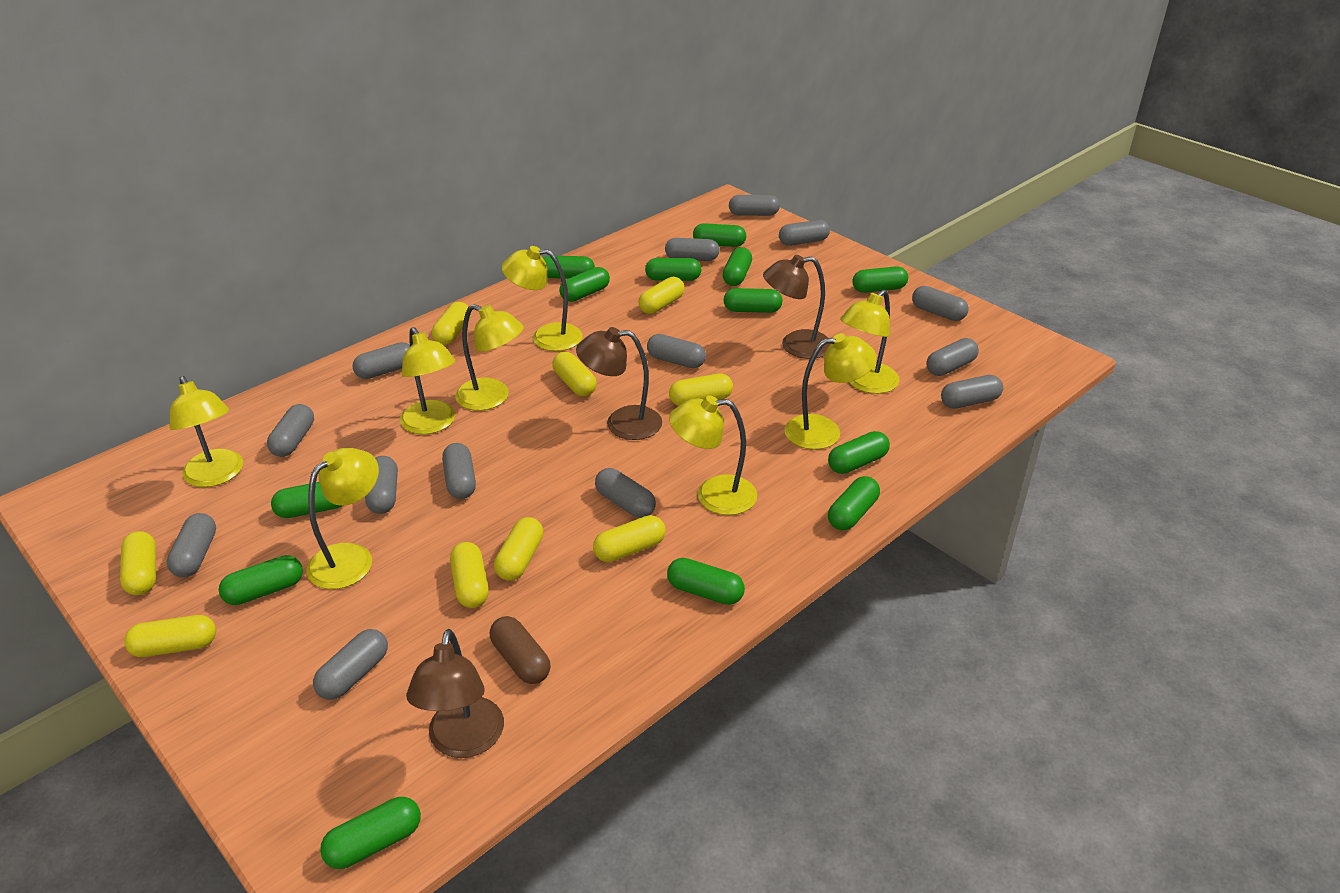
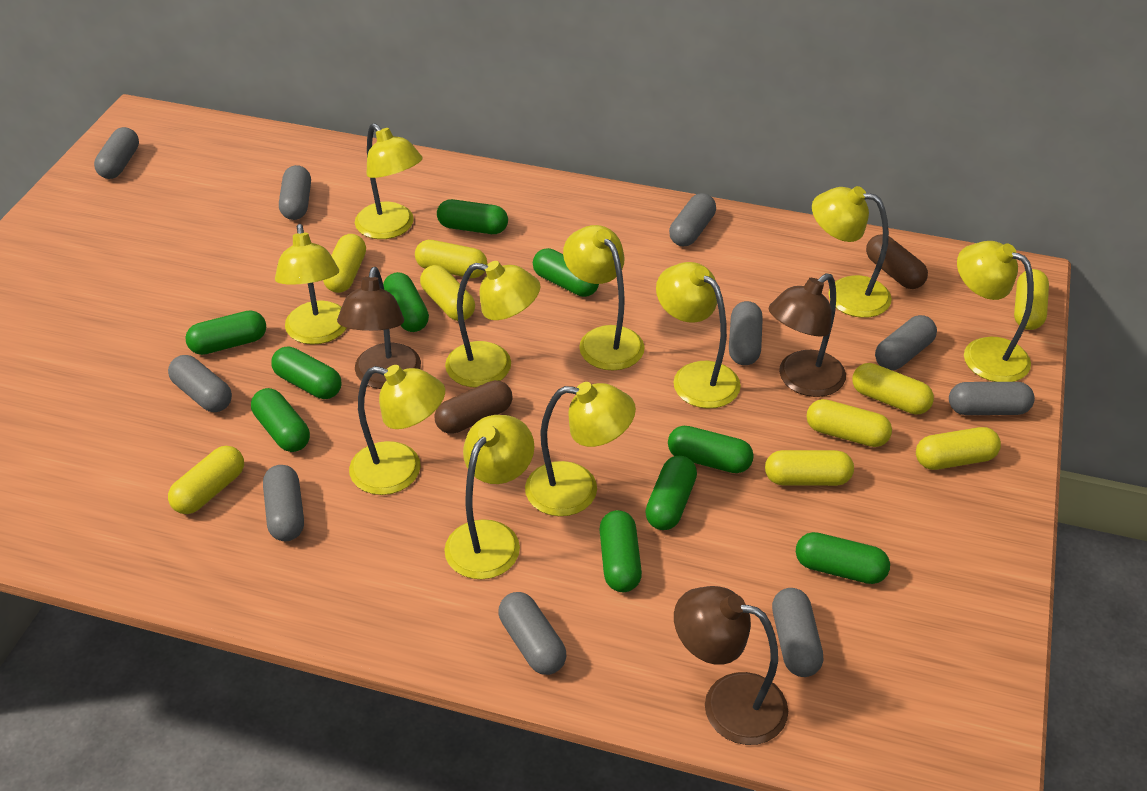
brown capsule: 1 -> 2
green capsule: 13 -> 10
grey capsule: 14 -> 10
yellow lamp: 8 -> 10

